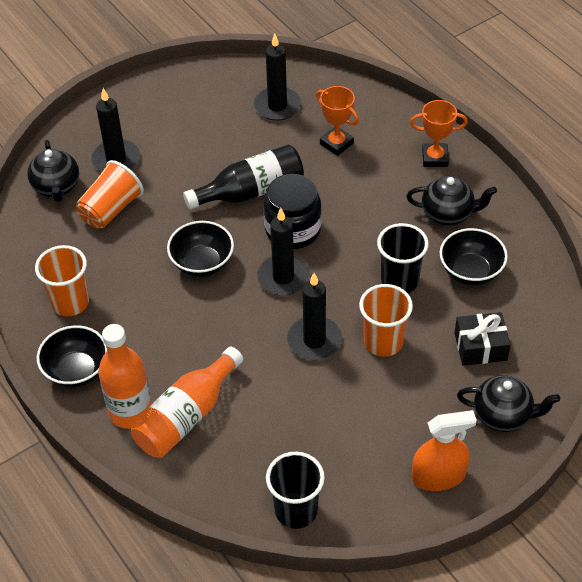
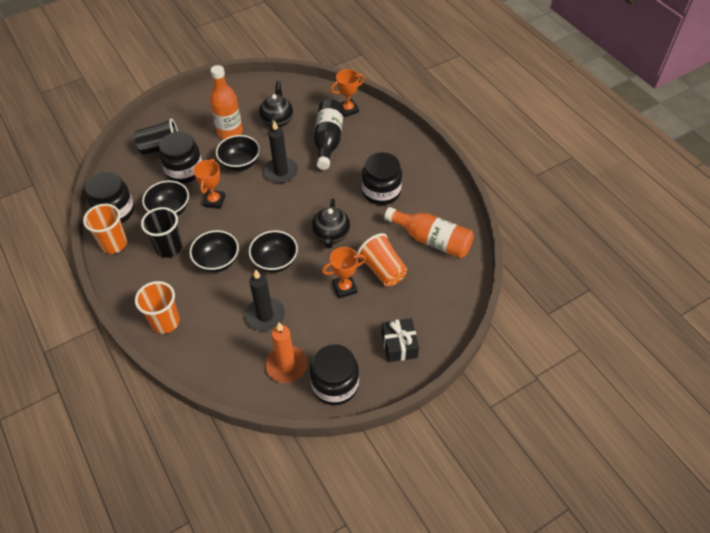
black bowl: 3 -> 4
black candle: 4 -> 2
black jar: 1 -> 4
black teapot: 3 -> 2
orange candle: 0 -> 1
orange spray bottle: 1 -> 0
orange trophy: 2 -> 3

